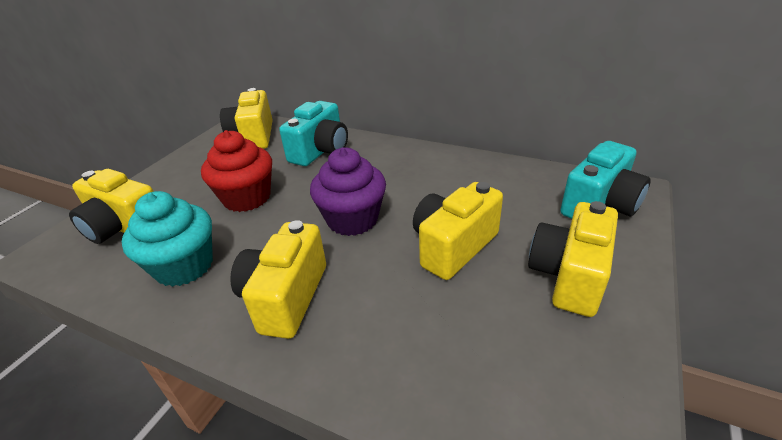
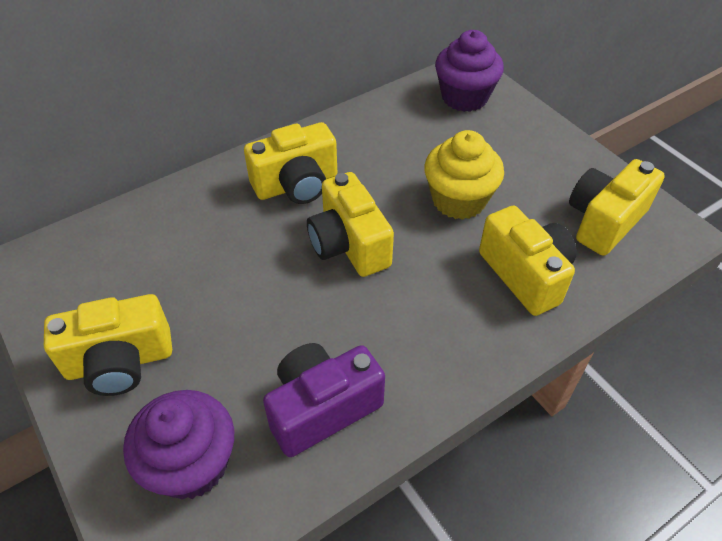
purple camera: 0 -> 1
purple cupcake: 1 -> 2
red cupcake: 1 -> 0
turquoise camera: 2 -> 0
turquoise cupcake: 1 -> 0
yellow cupcake: 0 -> 1

